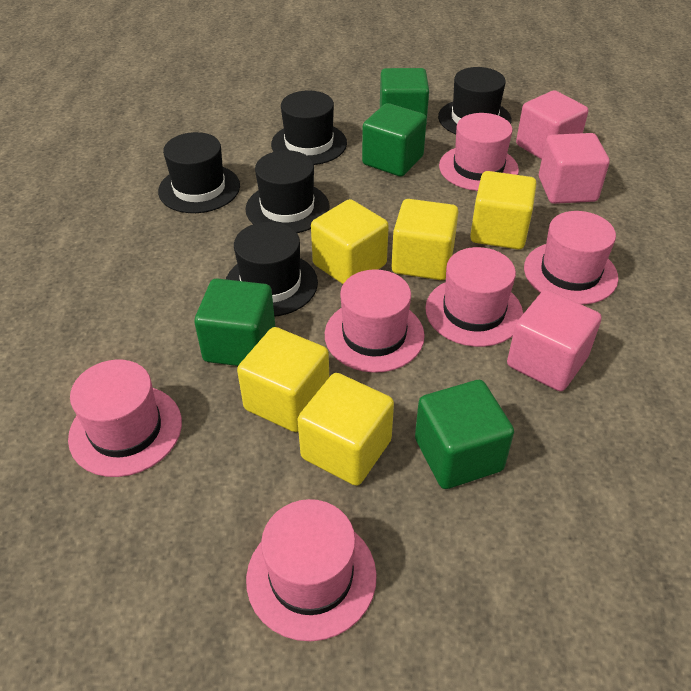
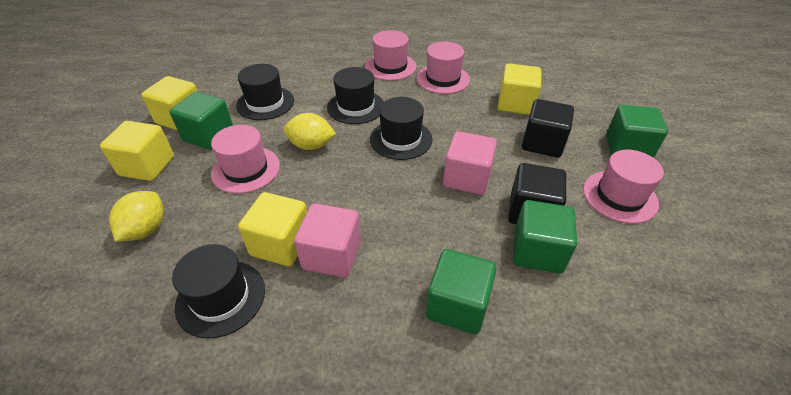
black cube: 0 -> 2
black hat: 5 -> 4
pink cube: 3 -> 2
pink hat: 6 -> 4
yellow cube: 5 -> 4
yellow lemon: 0 -> 2

